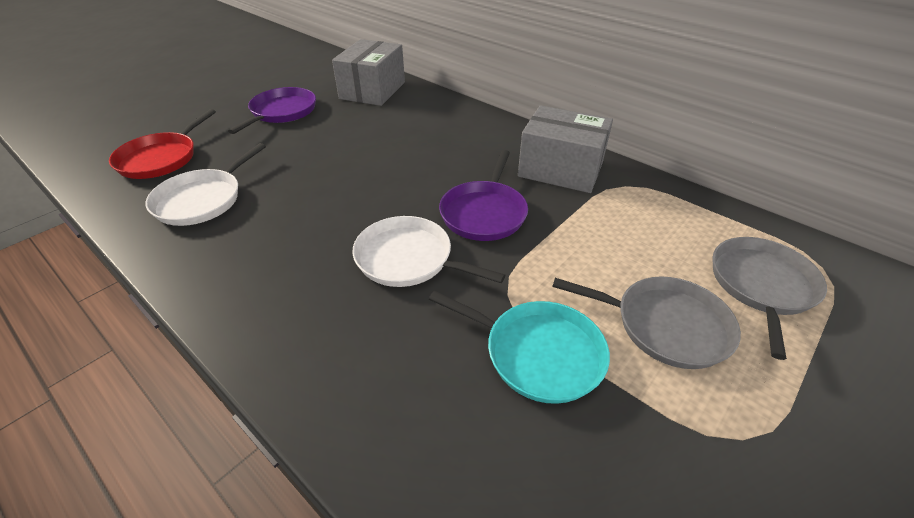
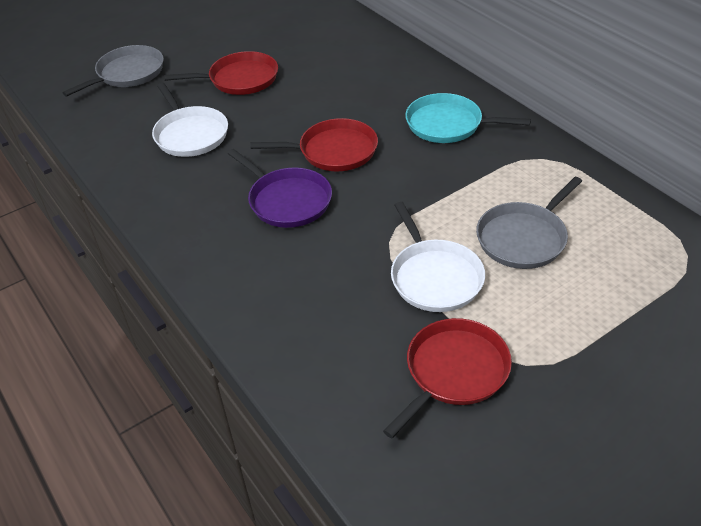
grey box: 2 -> 0
purple pan: 2 -> 1
red pan: 1 -> 3

